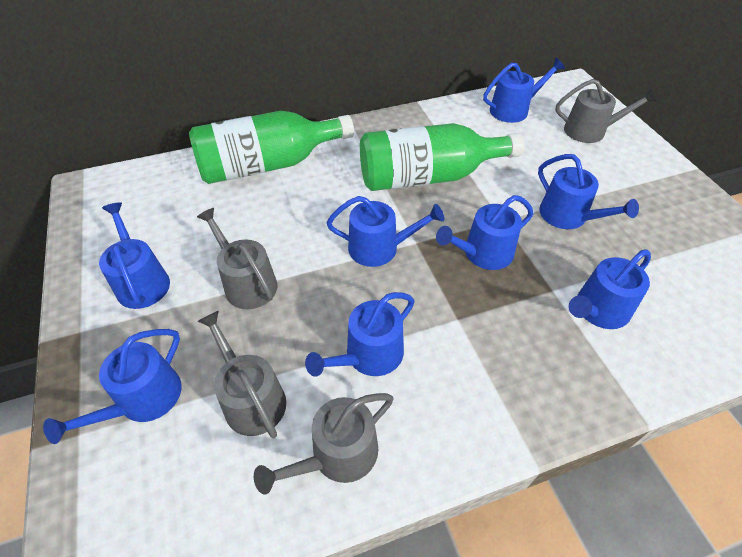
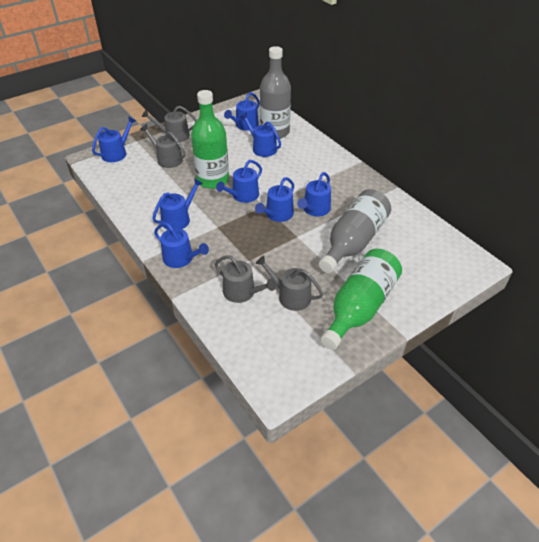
grey bottle: 0 -> 2

